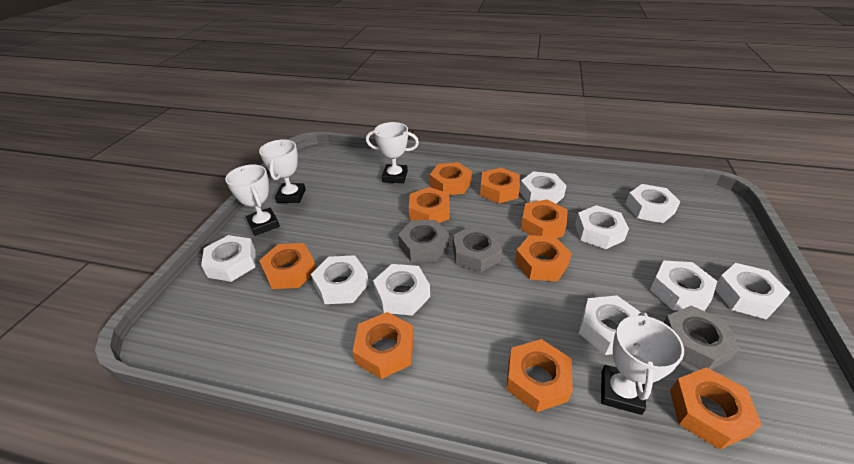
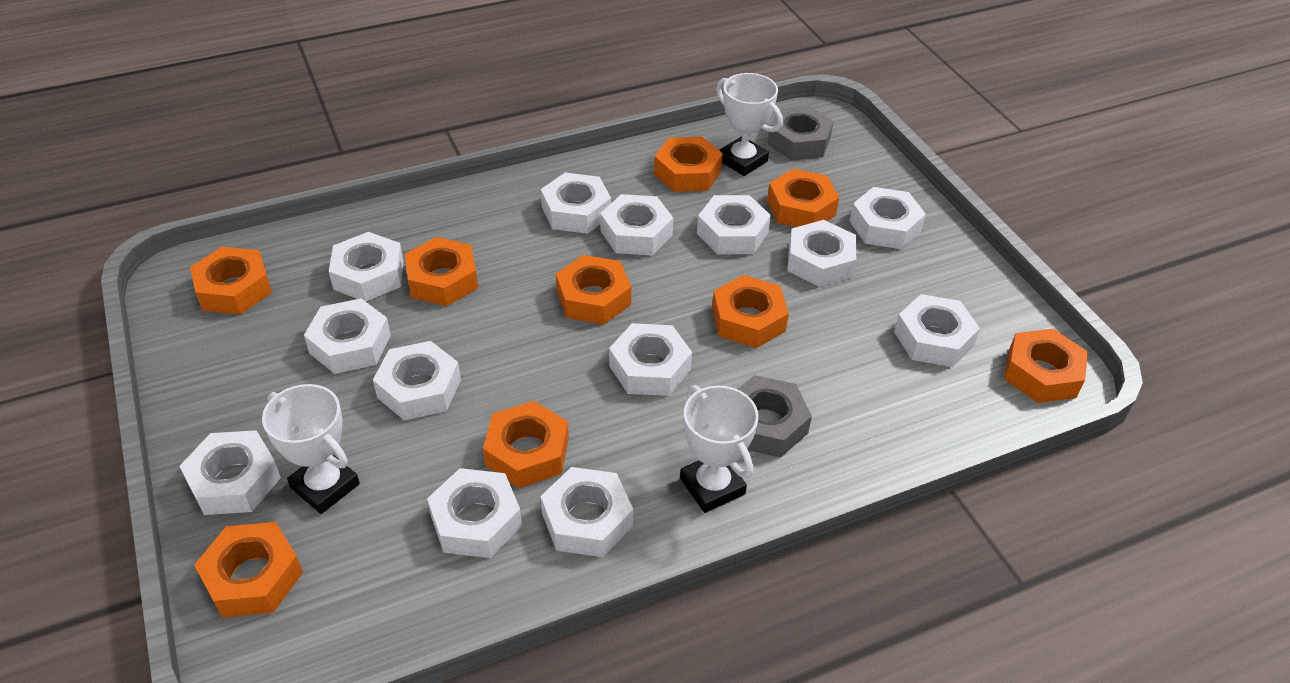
grey nut: 3 -> 2
white nut: 9 -> 13
white trophy: 4 -> 3

